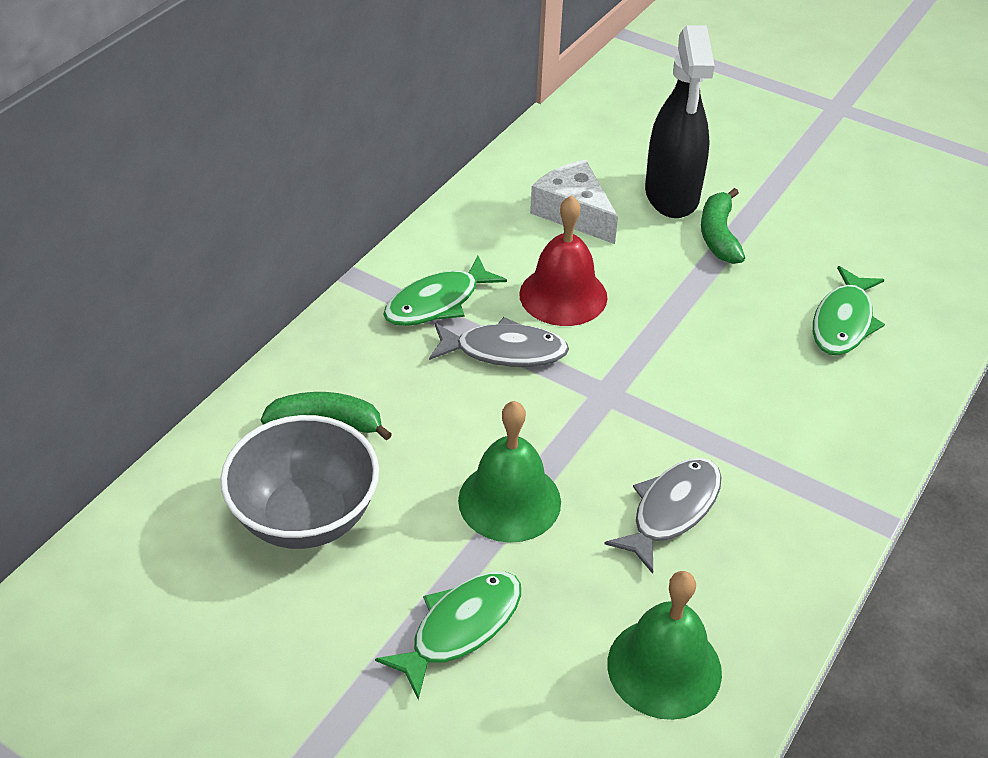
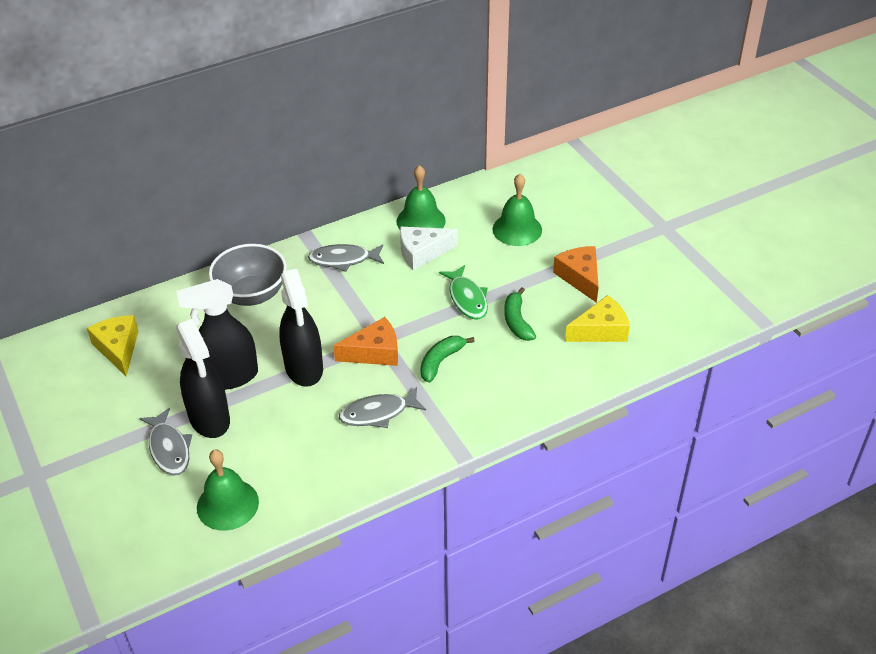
black spray bottle: 1 -> 3
green bell: 2 -> 3
green fish: 3 -> 1
grey fish: 2 -> 3
orange cheese: 0 -> 2
red bell: 1 -> 0
yellow cheese: 0 -> 2

